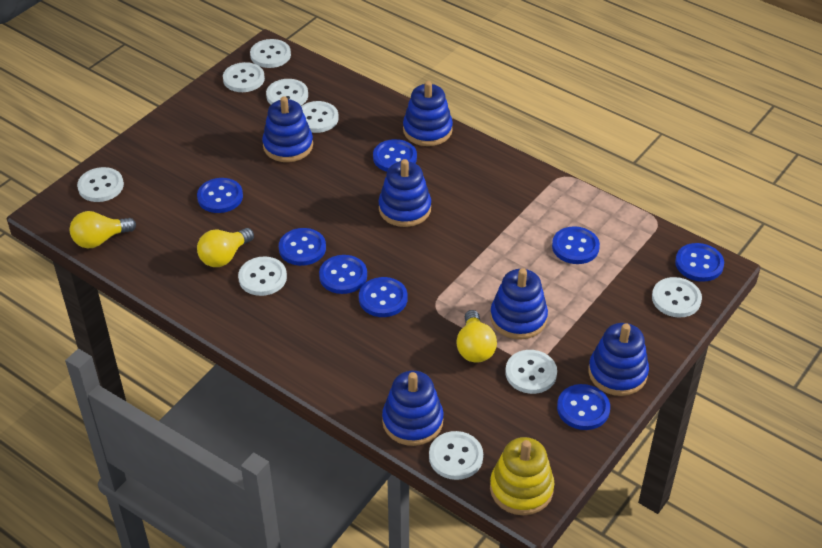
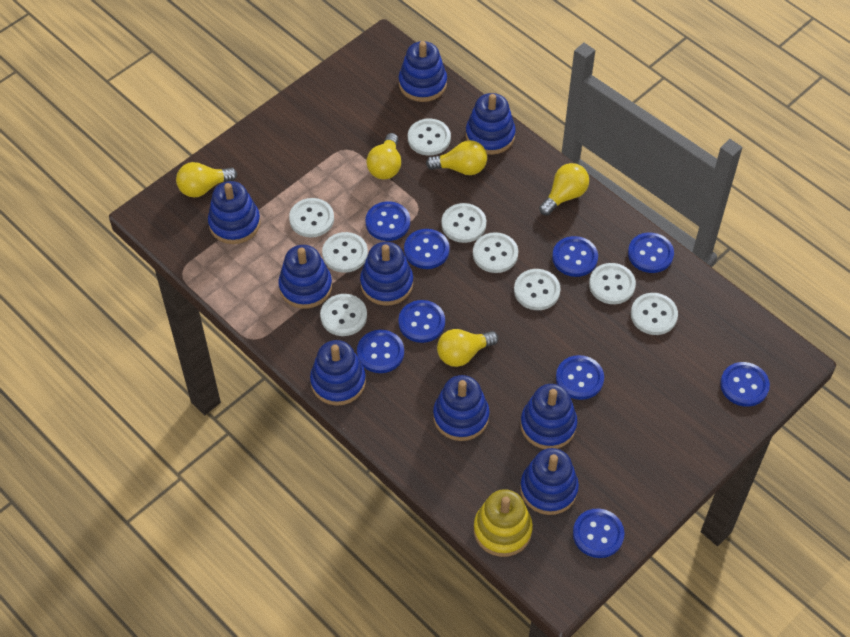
blue button: 8 -> 9
blue stacking toy: 6 -> 9
yellow light bulb: 3 -> 5

